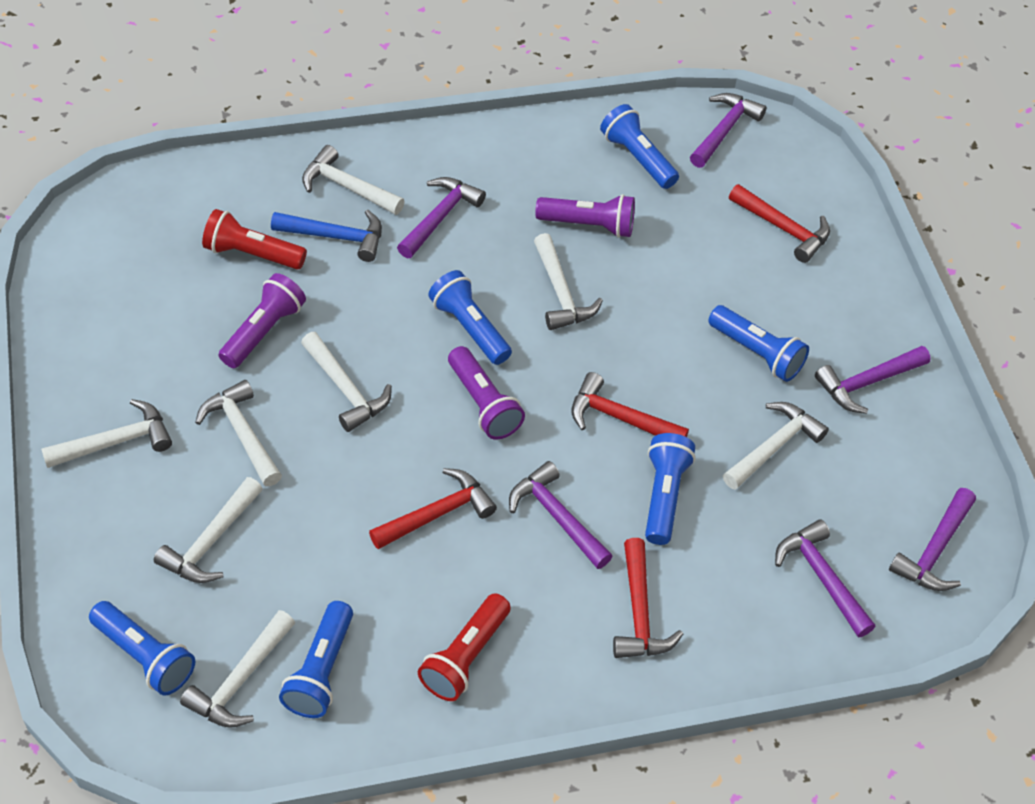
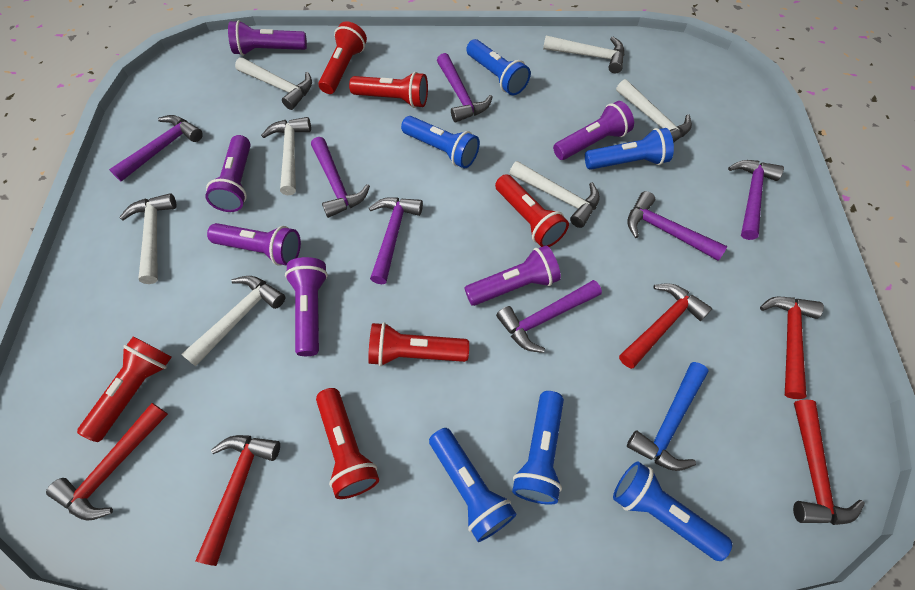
purple flashlight: 3 -> 6
purple hammer: 6 -> 7
red flashlight: 2 -> 6
red hammer: 4 -> 5
white hammer: 8 -> 7

